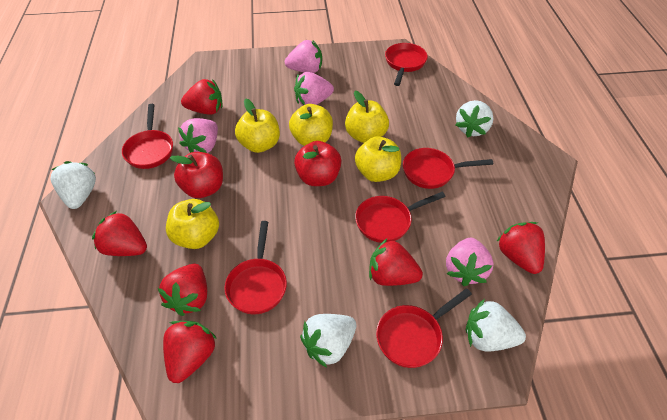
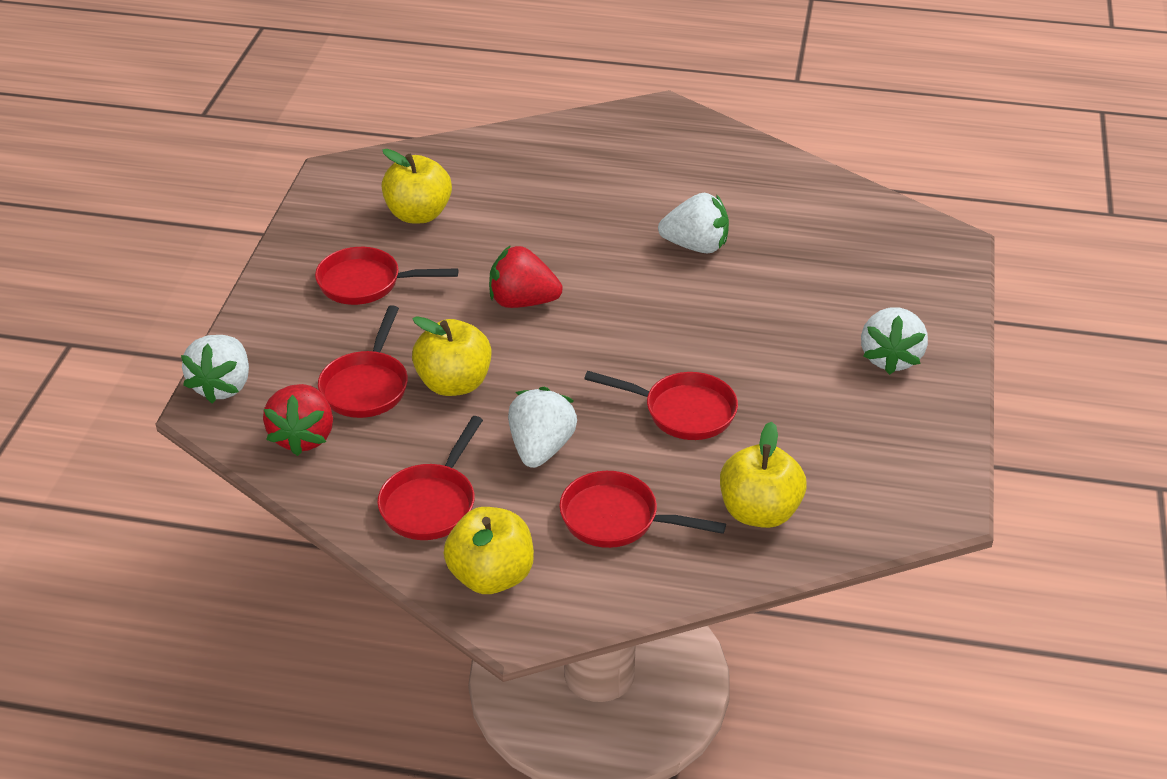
pink strawberry: 4 -> 0
red apple: 2 -> 0
red pan: 6 -> 5
red strawberry: 6 -> 2
yellow apple: 5 -> 4

